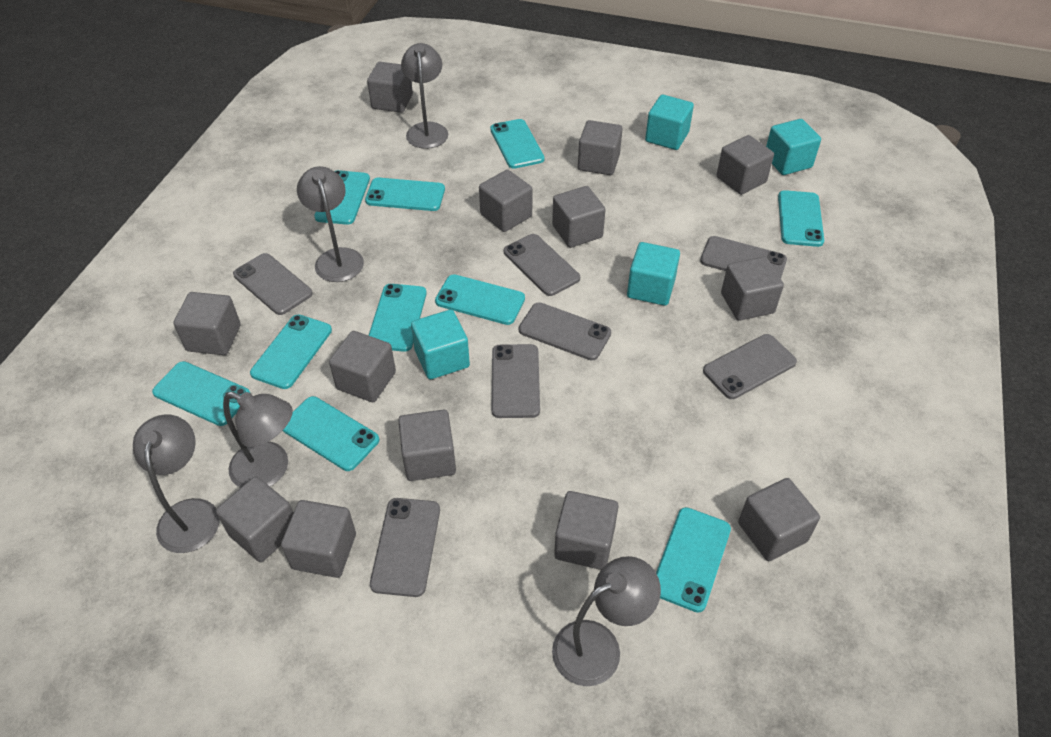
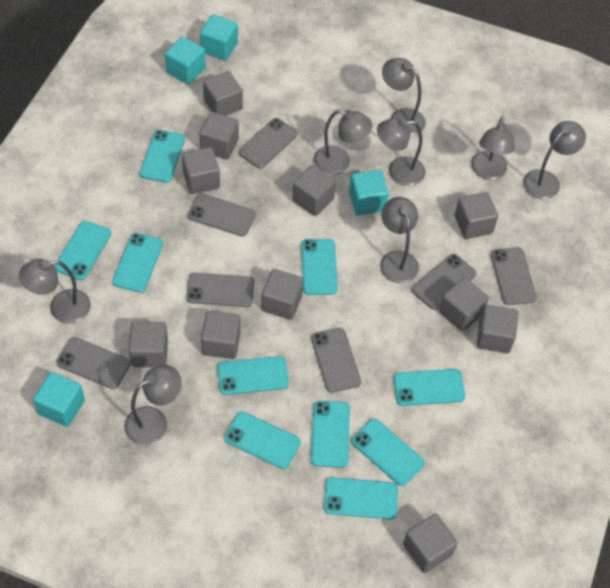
grey cube: 13 -> 11
grey lamp: 5 -> 8

